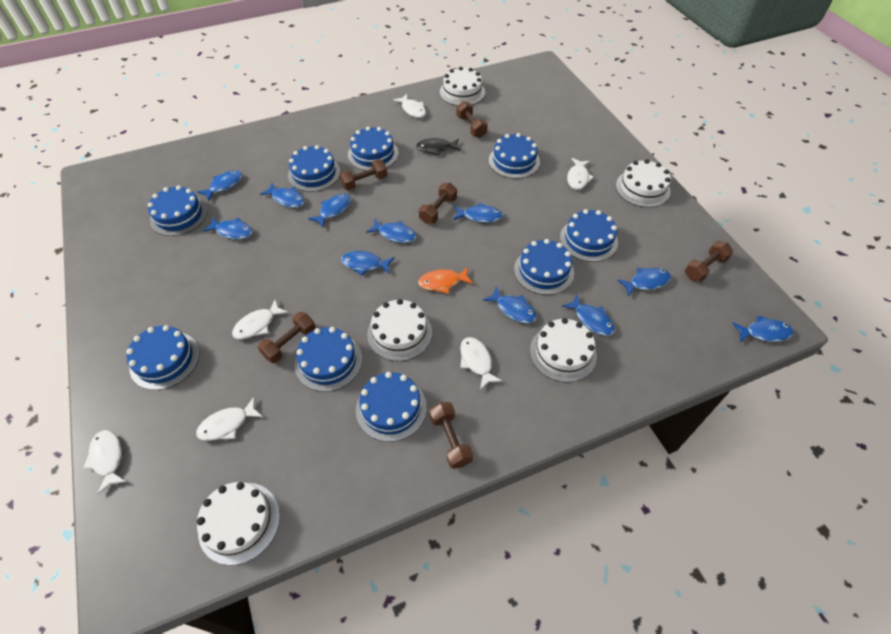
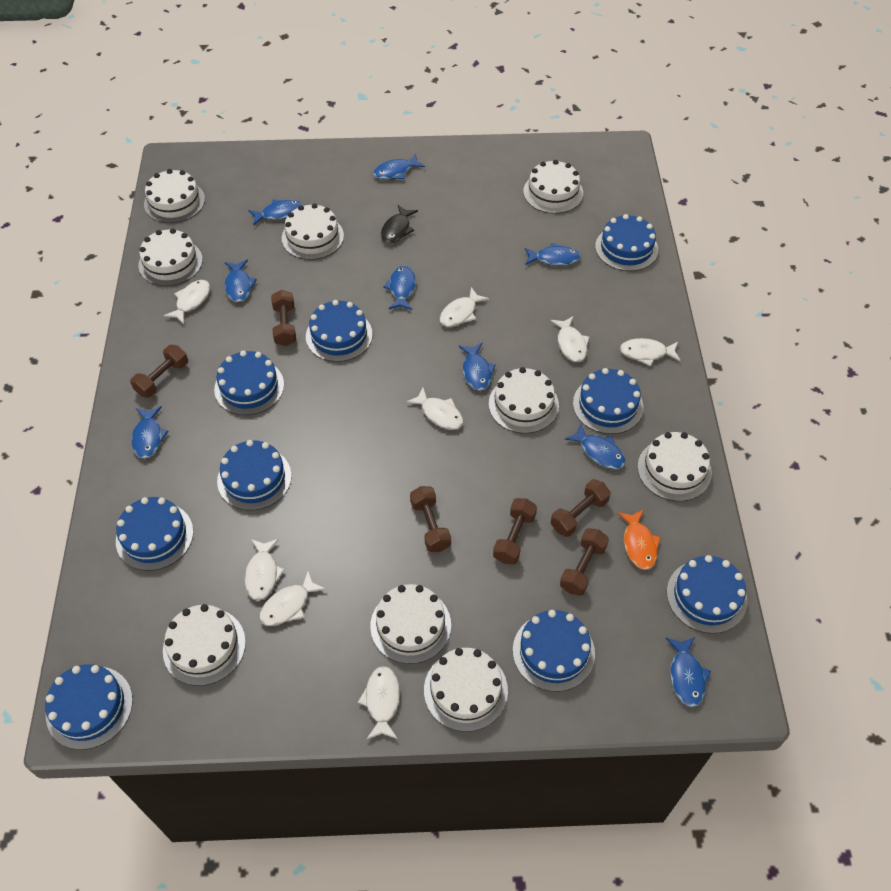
blue fish: 11 -> 9
white cake: 5 -> 9
white fish: 6 -> 8

